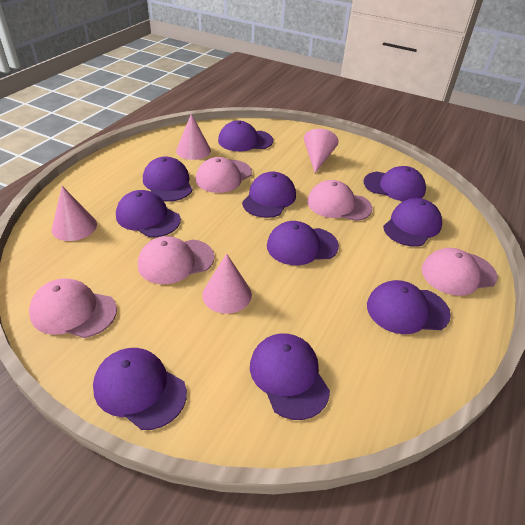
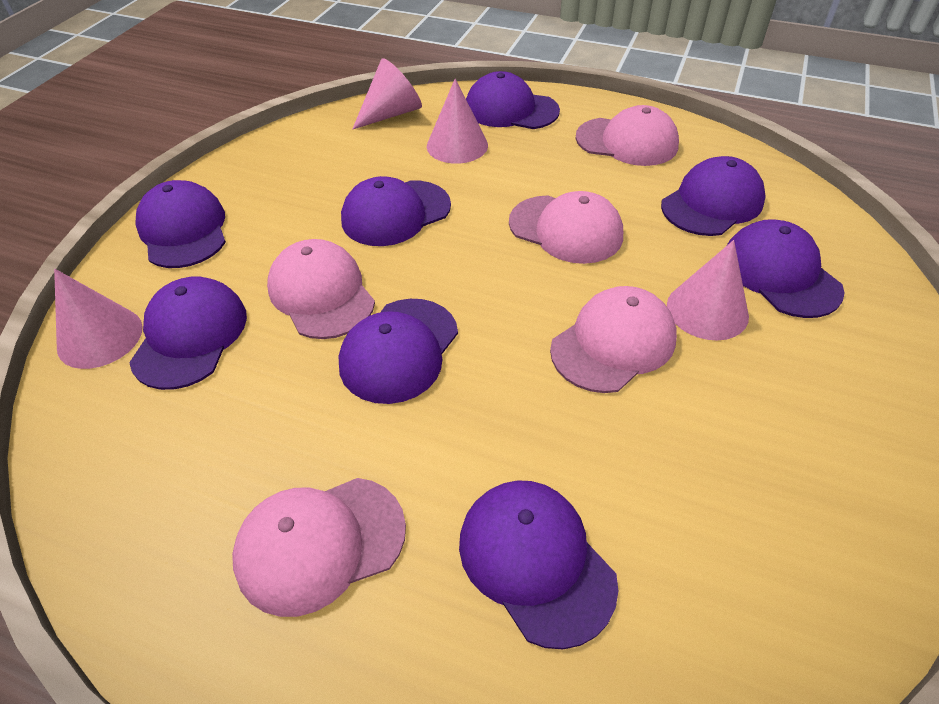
purple cap: 10 -> 8

